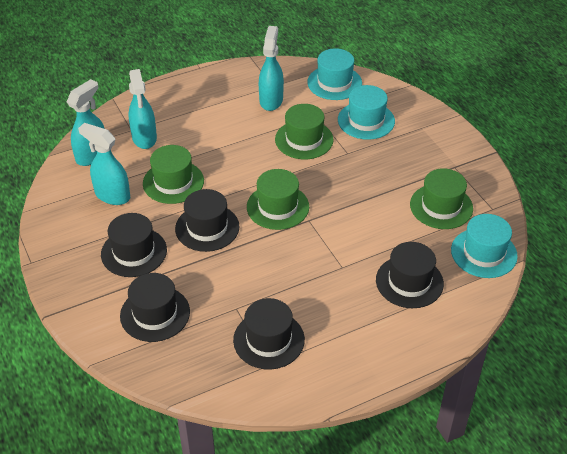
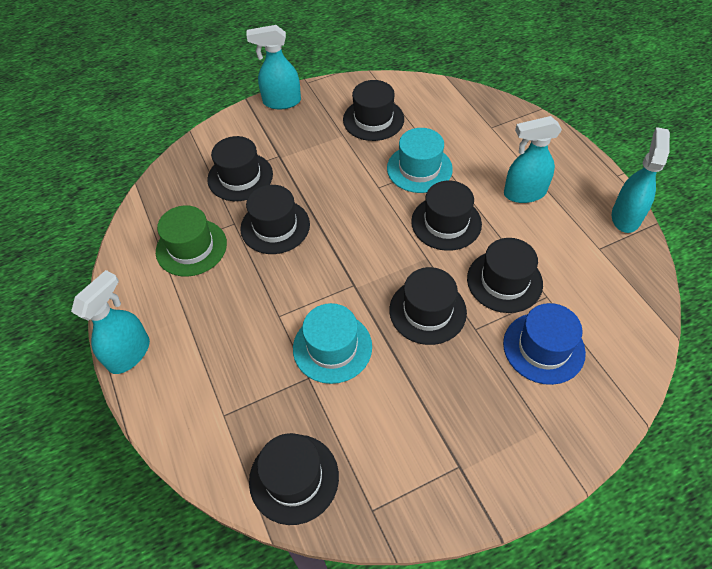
black hat: 5 -> 7
blue hat: 0 -> 1
green hat: 4 -> 1
turquoise hat: 3 -> 2

